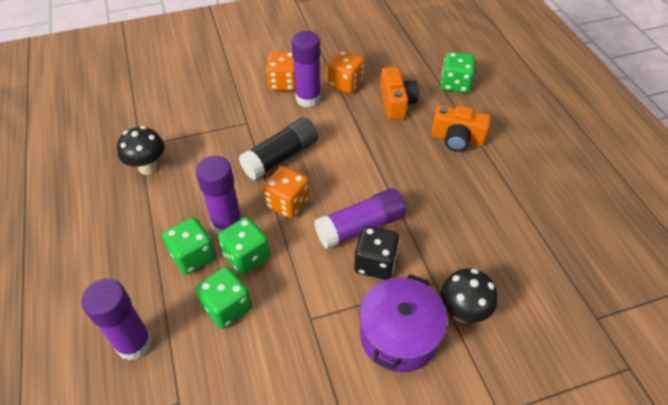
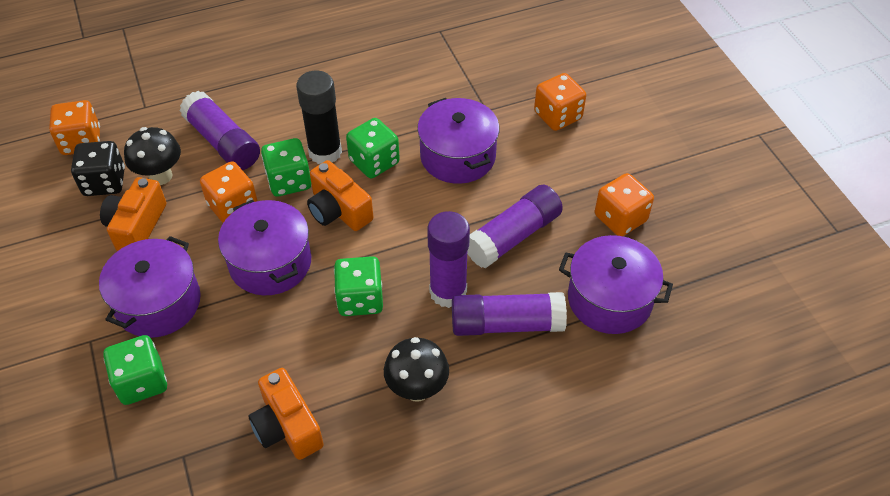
orange camera: 2 -> 3
orange dice: 3 -> 4
purple pot: 1 -> 4

